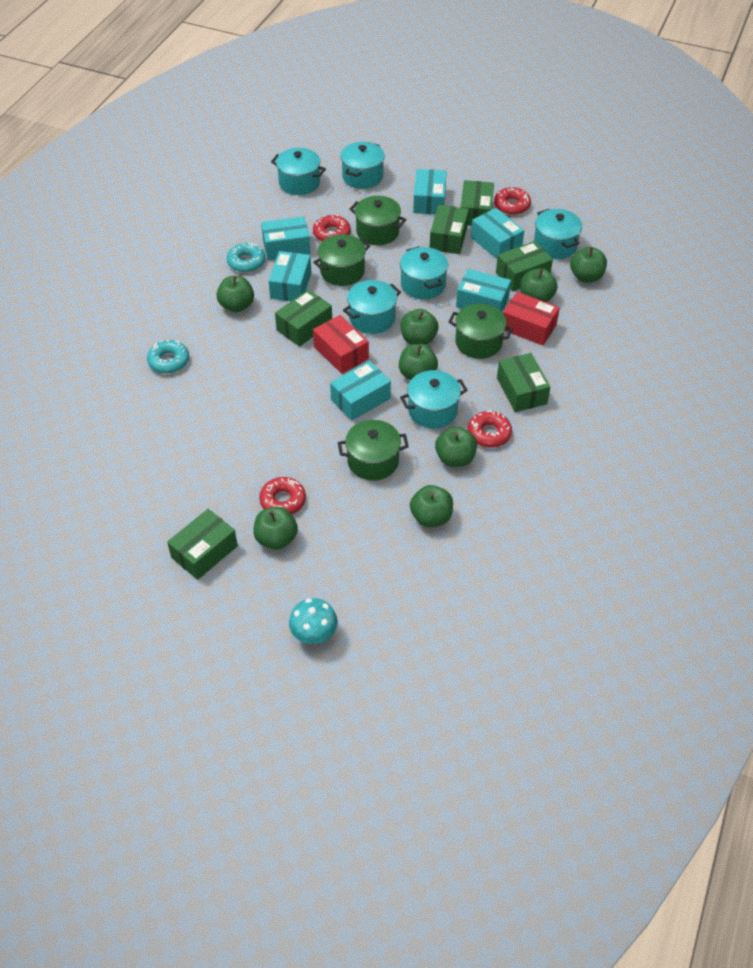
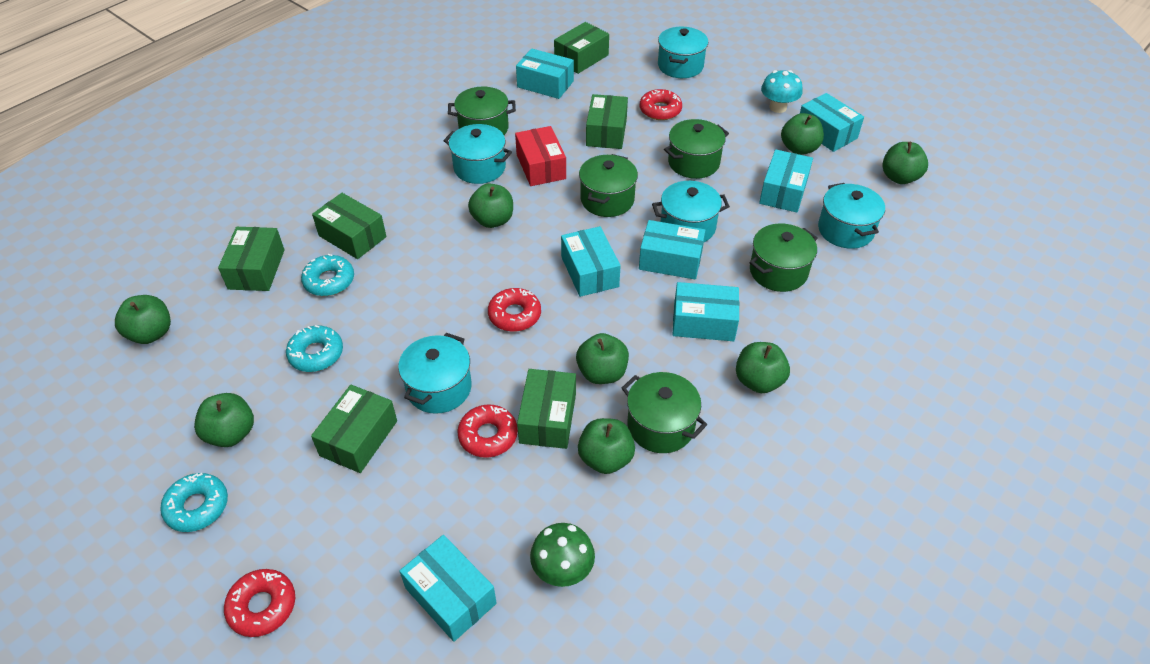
green mushroom: 0 -> 1
green pot: 4 -> 5
red box: 2 -> 1
turquoise box: 6 -> 7
turquoise donut: 2 -> 3
turquoise pot: 6 -> 5

